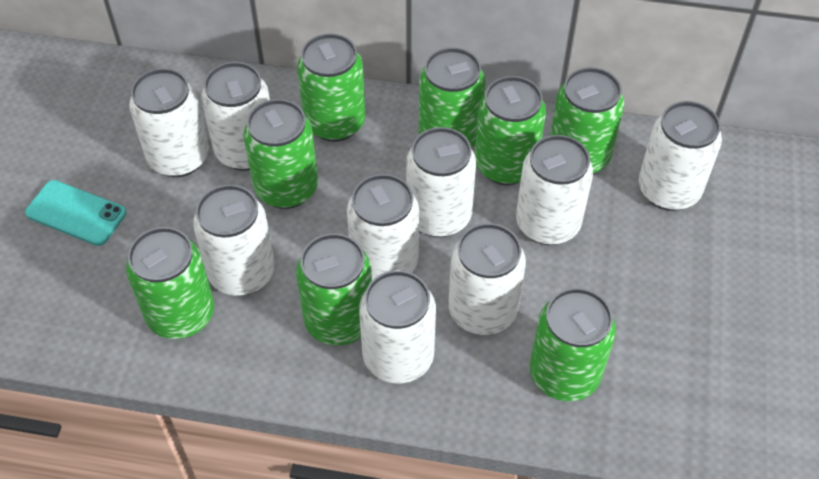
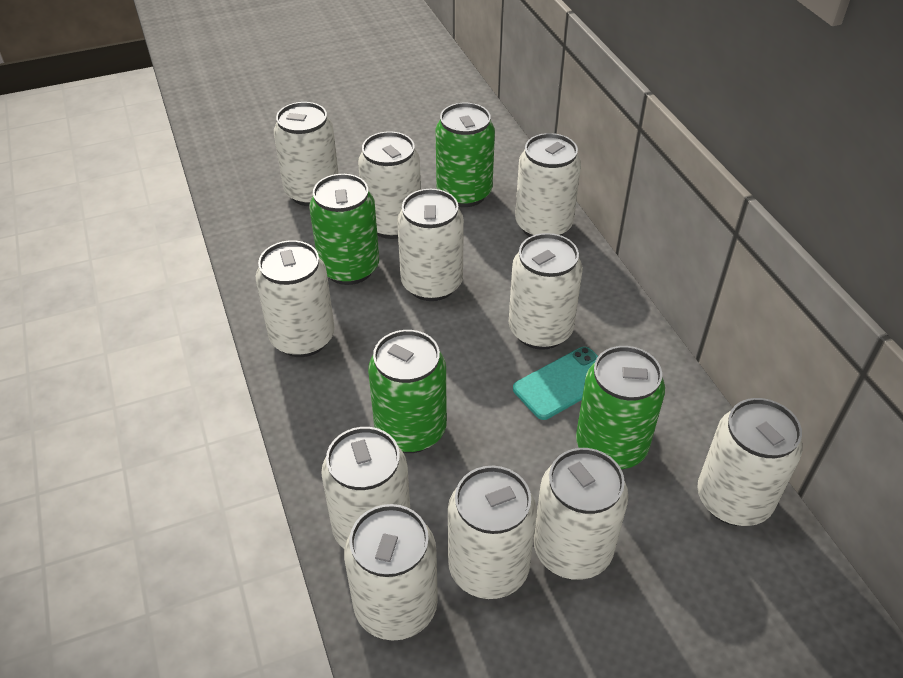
green can: 8 -> 4
white can: 9 -> 11

